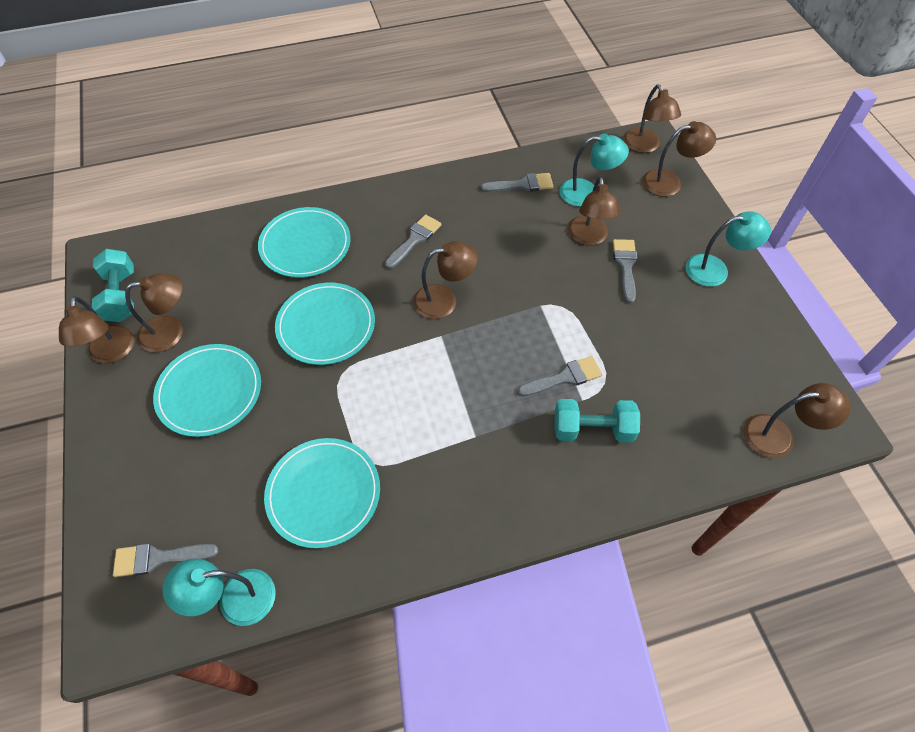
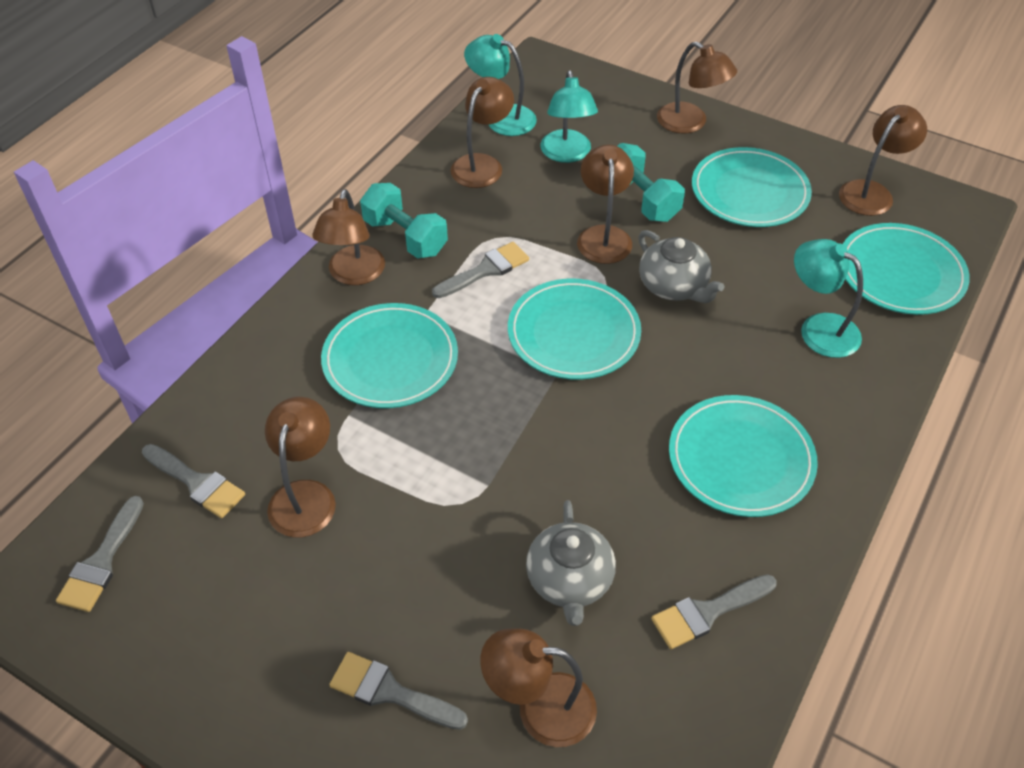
grey teapot: 0 -> 2
turquoise plate: 4 -> 5

